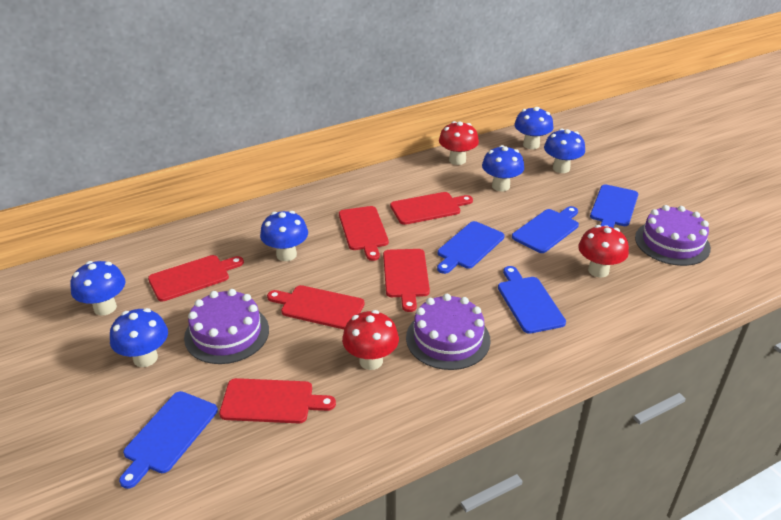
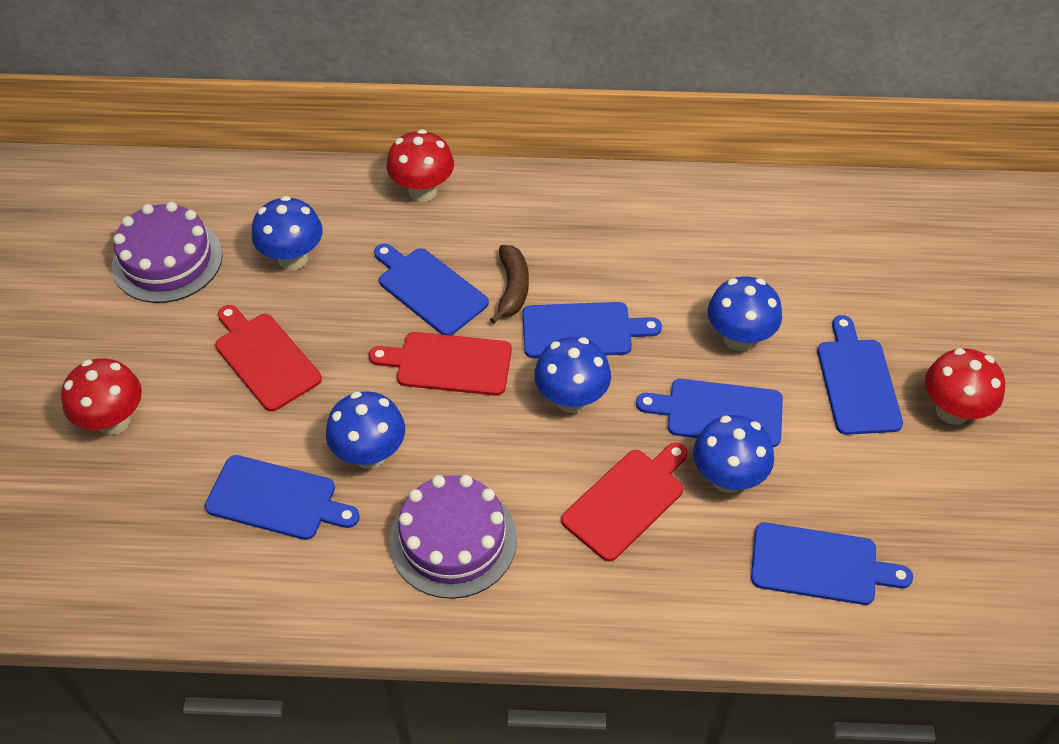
blue cutting board: 5 -> 6
blue mushroom: 6 -> 5
brown banana: 0 -> 1
purple cake: 3 -> 2
red cutting board: 6 -> 3

